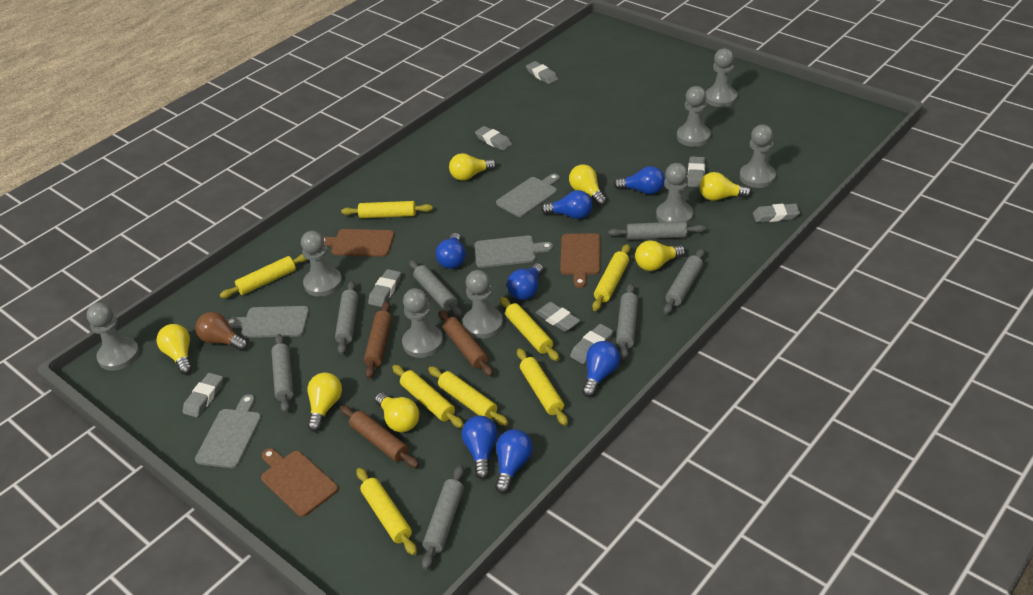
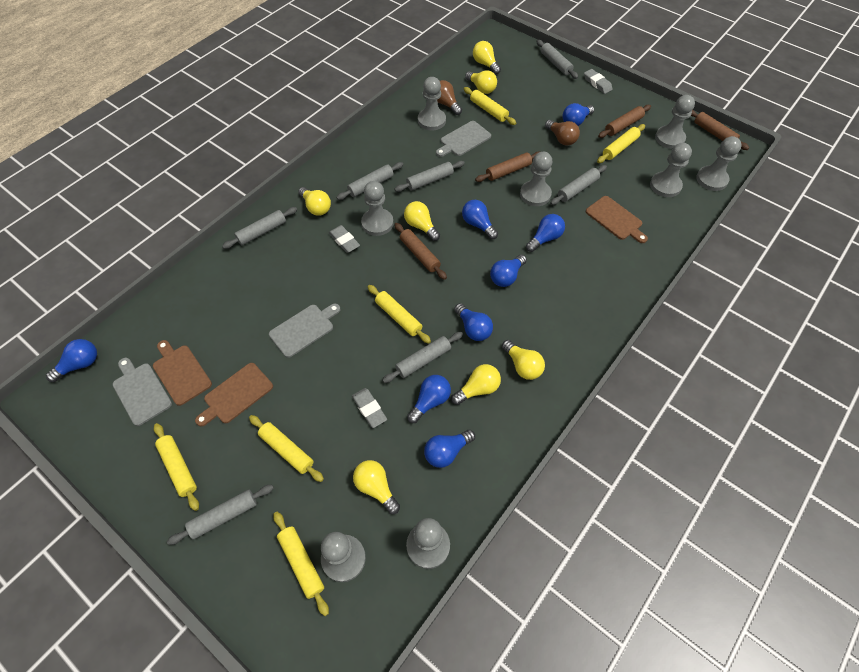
blue light bulb: 7 -> 8
brown light bulb: 1 -> 2
brown rolling pin: 3 -> 4
grey cutting board: 4 -> 3
grey eraser: 8 -> 3
yellow rolling pin: 8 -> 6

